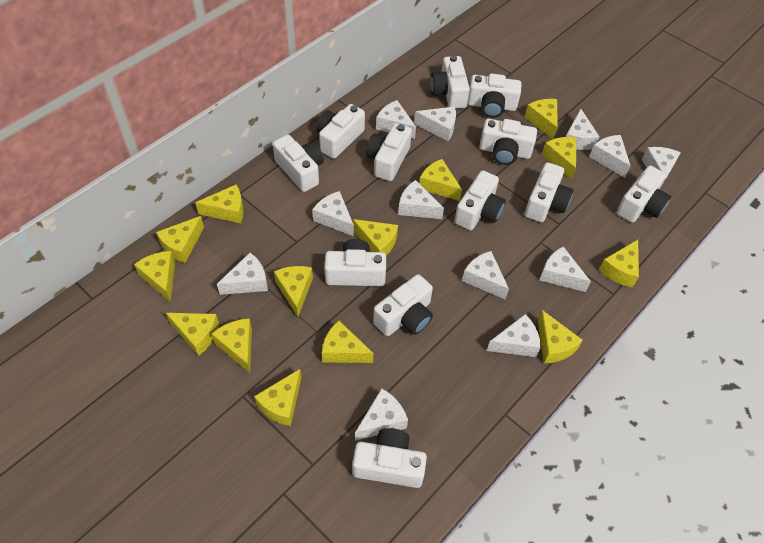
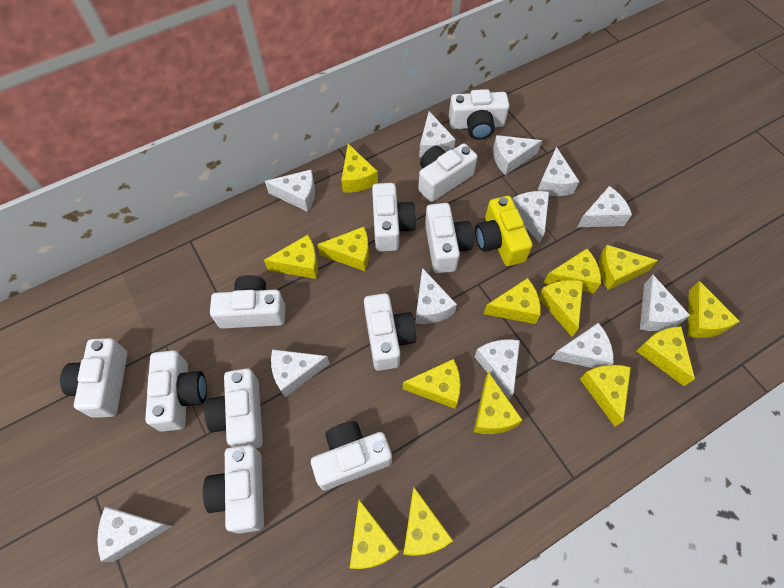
white camera: 12 -> 11
yellow camera: 0 -> 1

